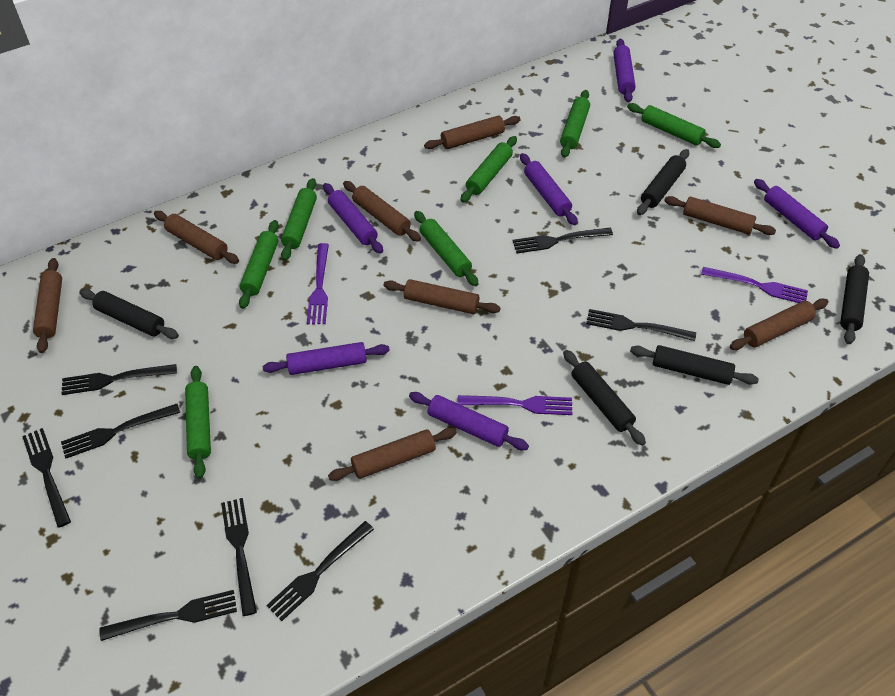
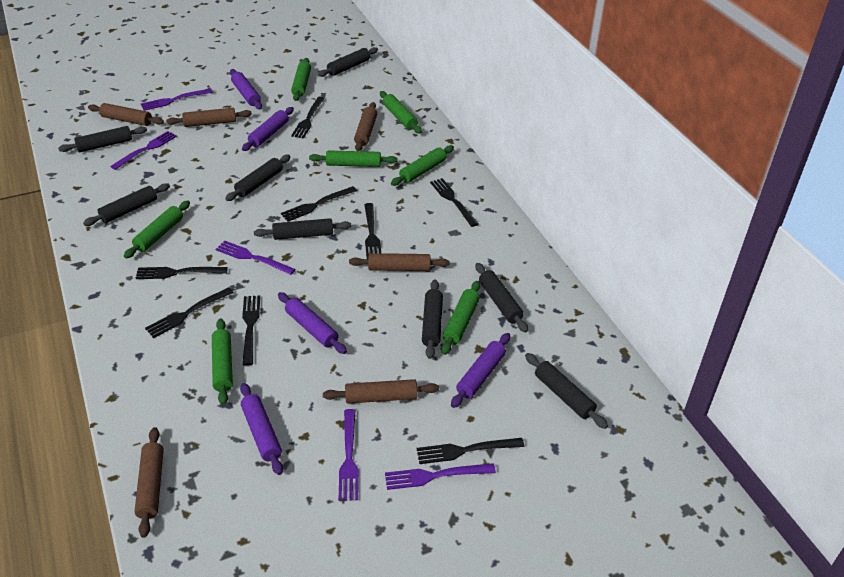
black rolling pin: 5 -> 8
brown rolling pin: 8 -> 6
purple fork: 3 -> 5
purple rolling pin: 6 -> 5

